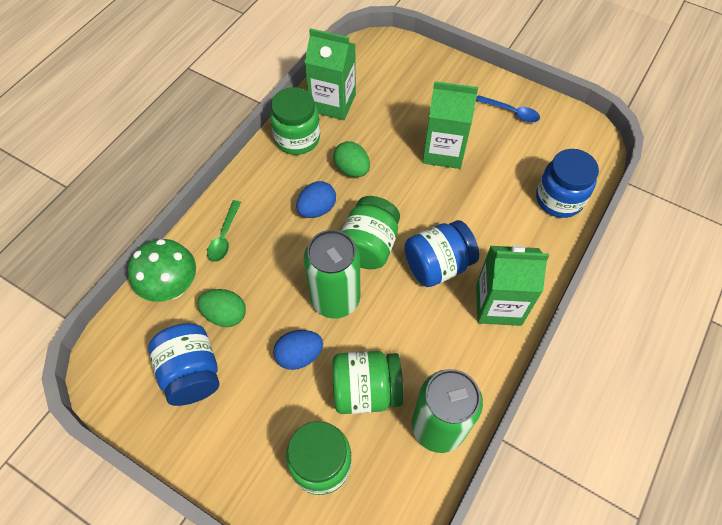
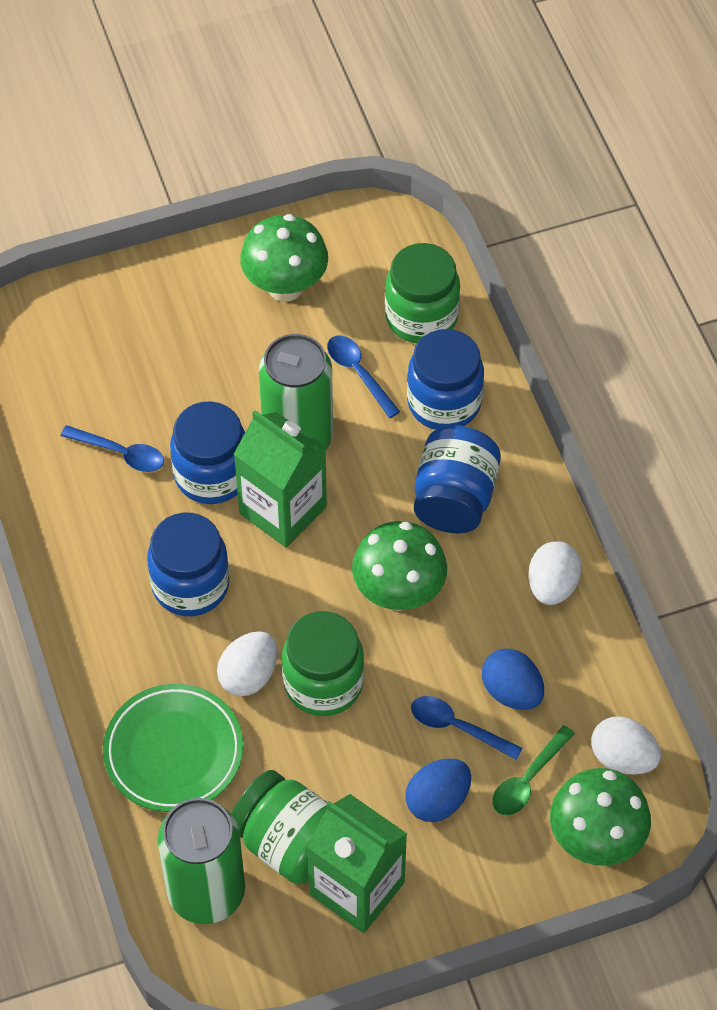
blue jar: 3 -> 4
blue spoon: 1 -> 3
green carton: 3 -> 2
green egg: 2 -> 0
green jar: 4 -> 3
green mushroom: 1 -> 3
green plate: 0 -> 1
white egg: 0 -> 3

